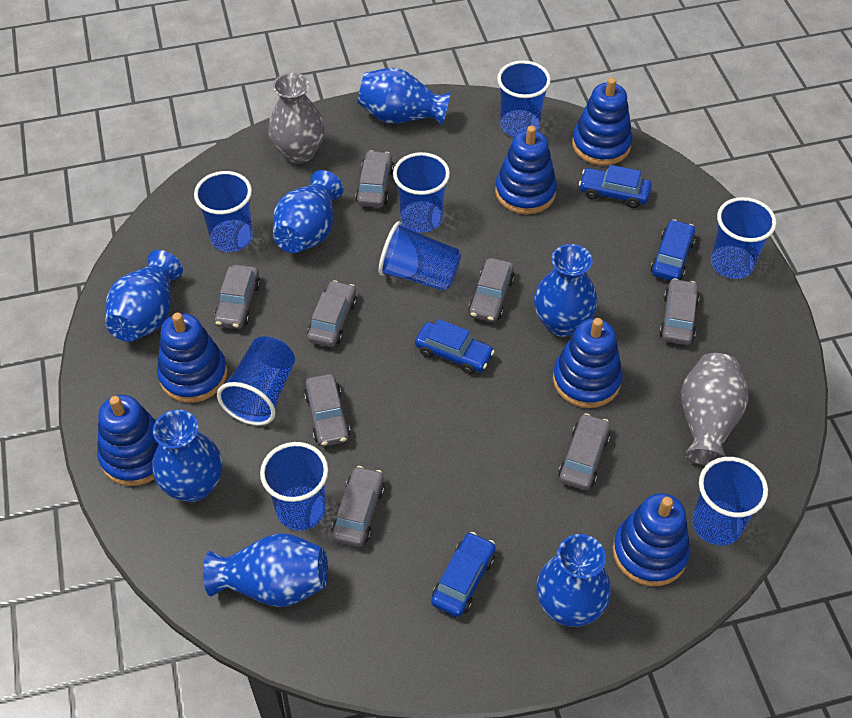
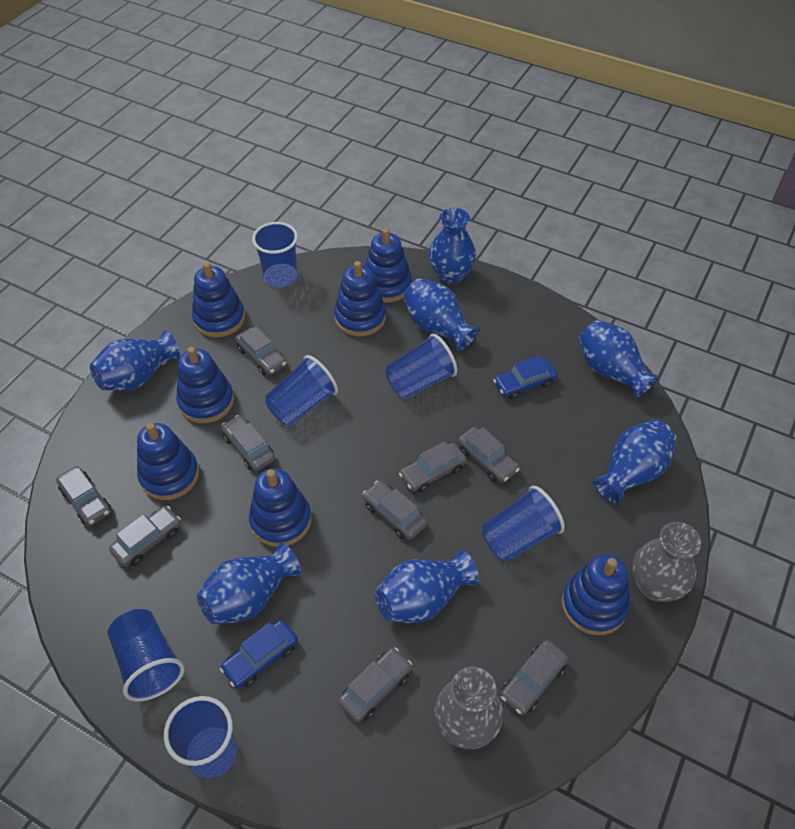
blue car: 4 -> 2
blue cup: 8 -> 6
blue stacking toy: 6 -> 7
grey car: 8 -> 9

